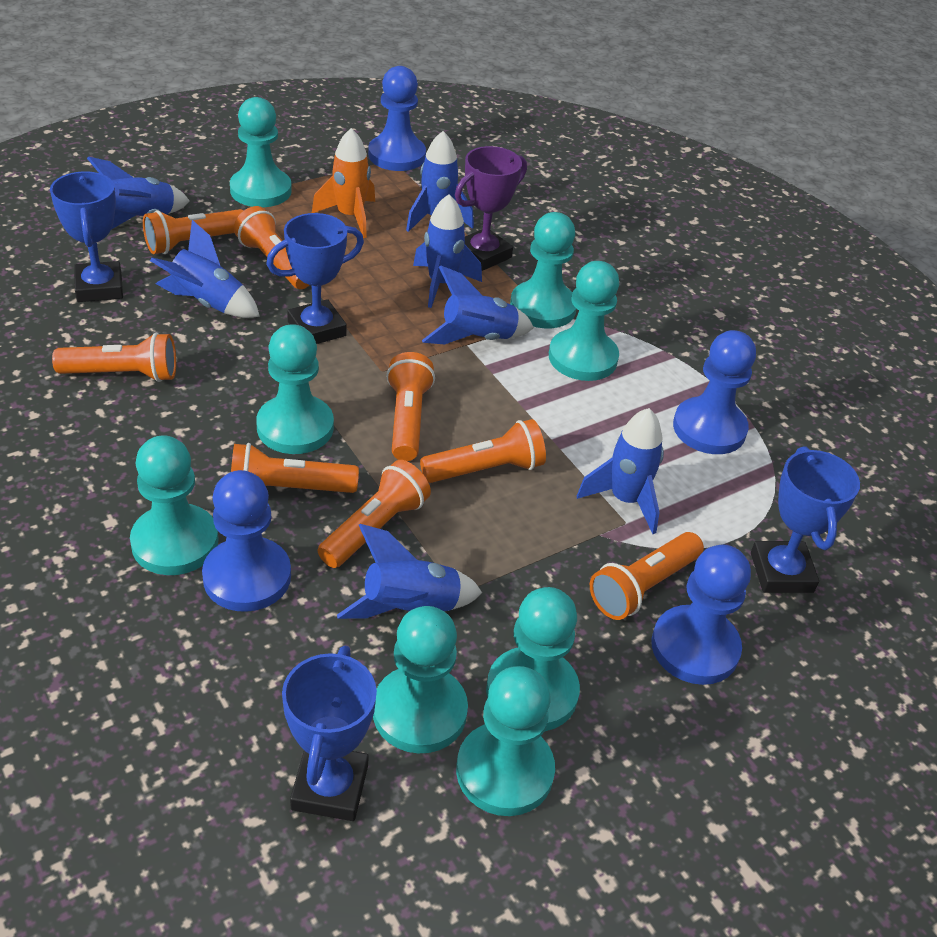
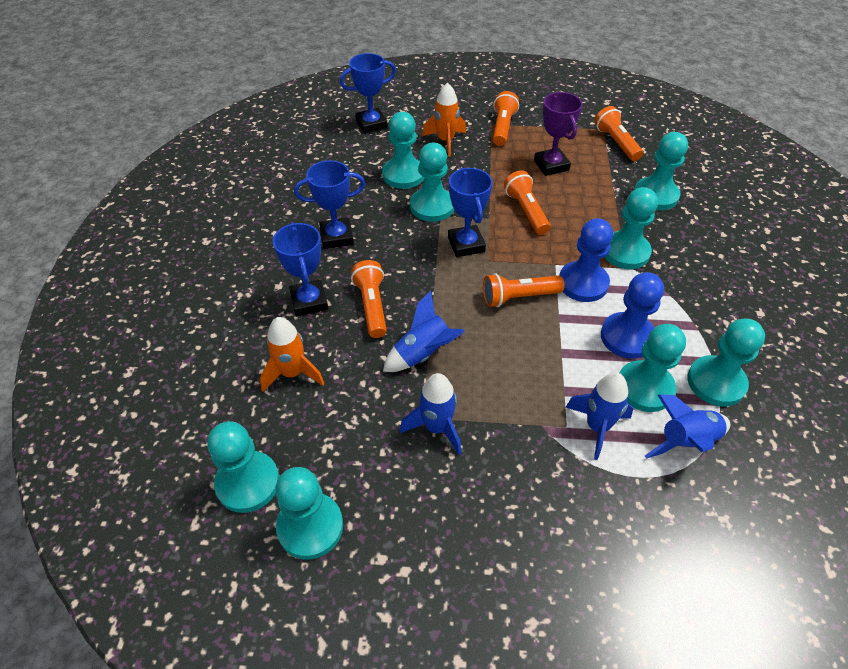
blue pawn: 4 -> 2
blue rocket: 7 -> 4
orange flashlight: 8 -> 5
orange rocket: 1 -> 2

